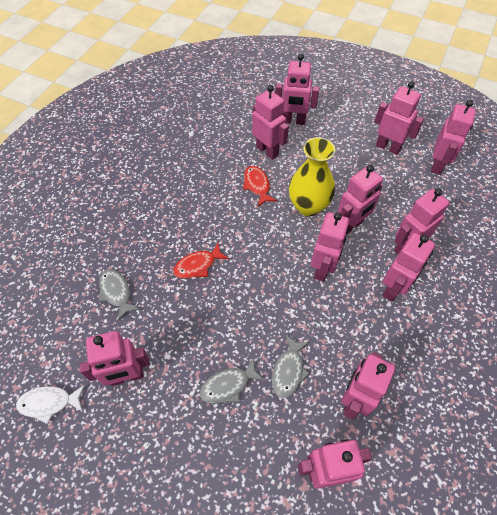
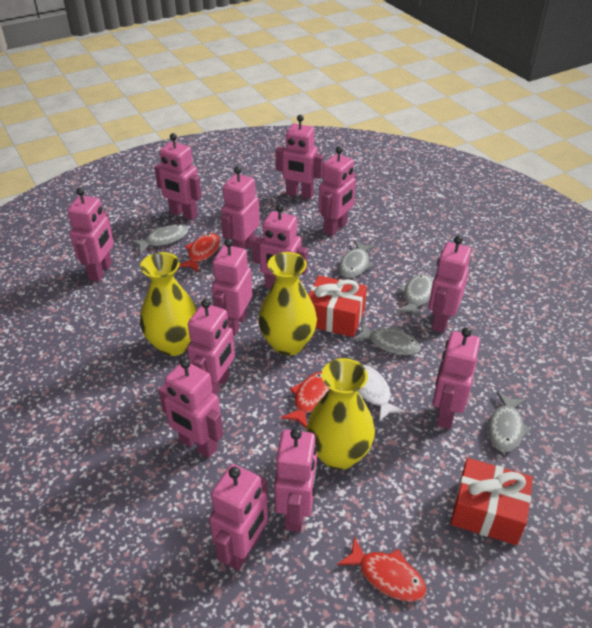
grey fish: 3 -> 5
pink robot: 11 -> 13
red fish: 2 -> 3
red gift: 0 -> 2
yellow vase: 1 -> 3

